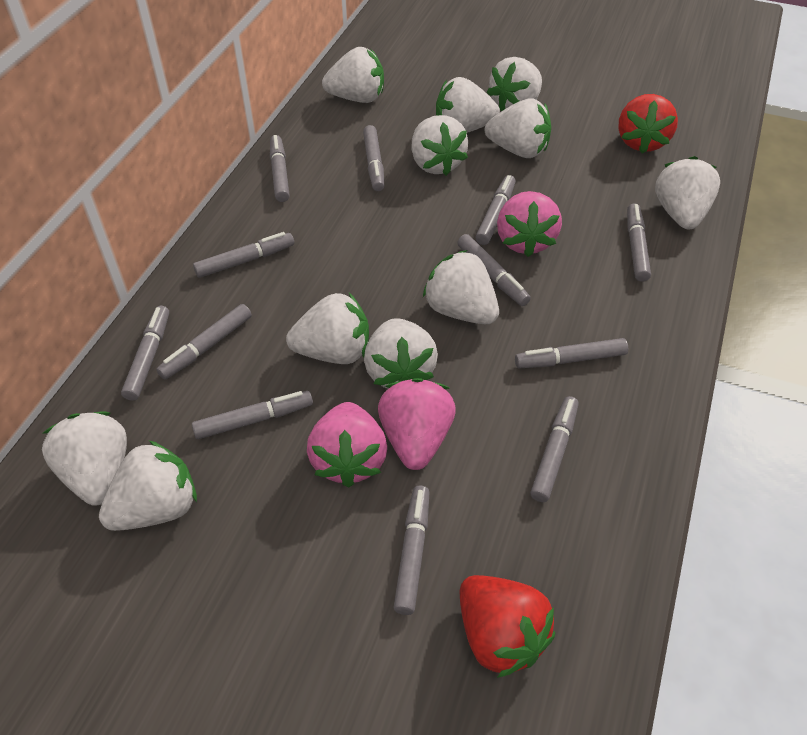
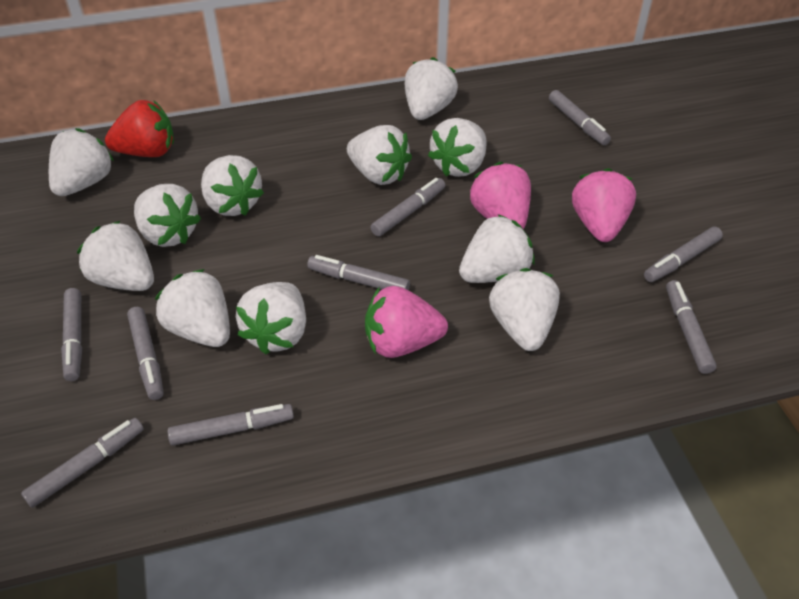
grey marker: 12 -> 9
red strawberry: 2 -> 1

